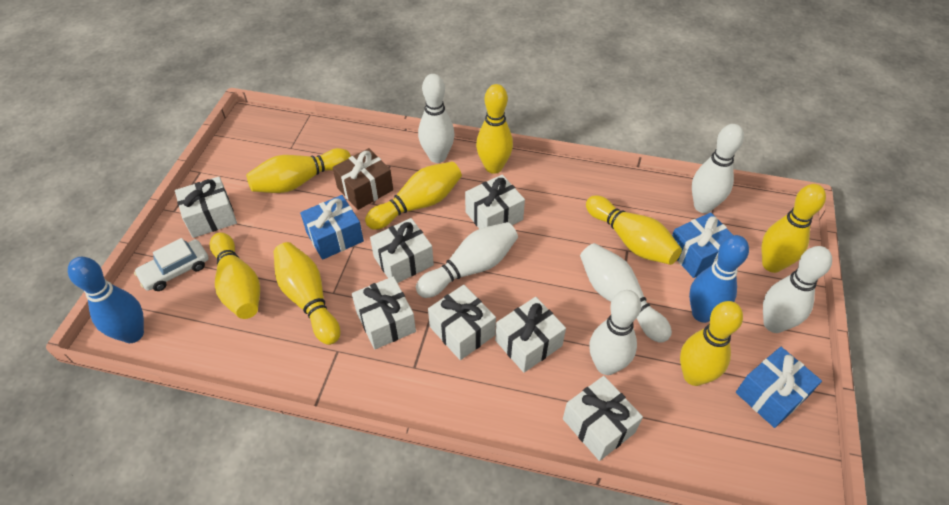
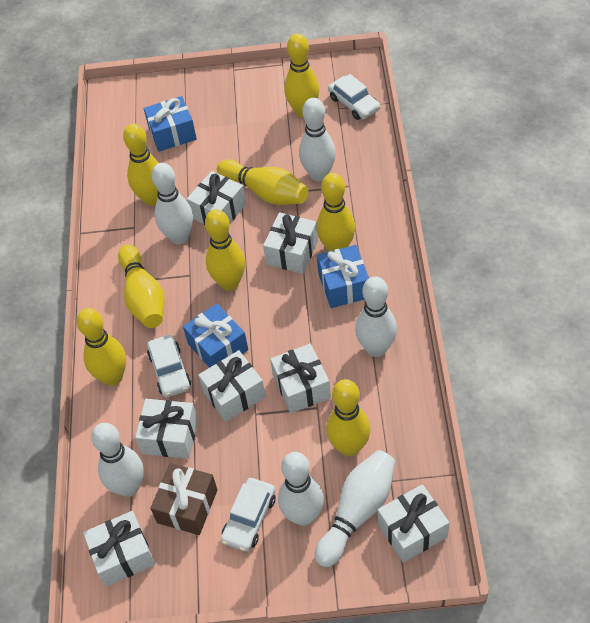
blue bowling pin: 2 -> 0
white car: 1 -> 3

